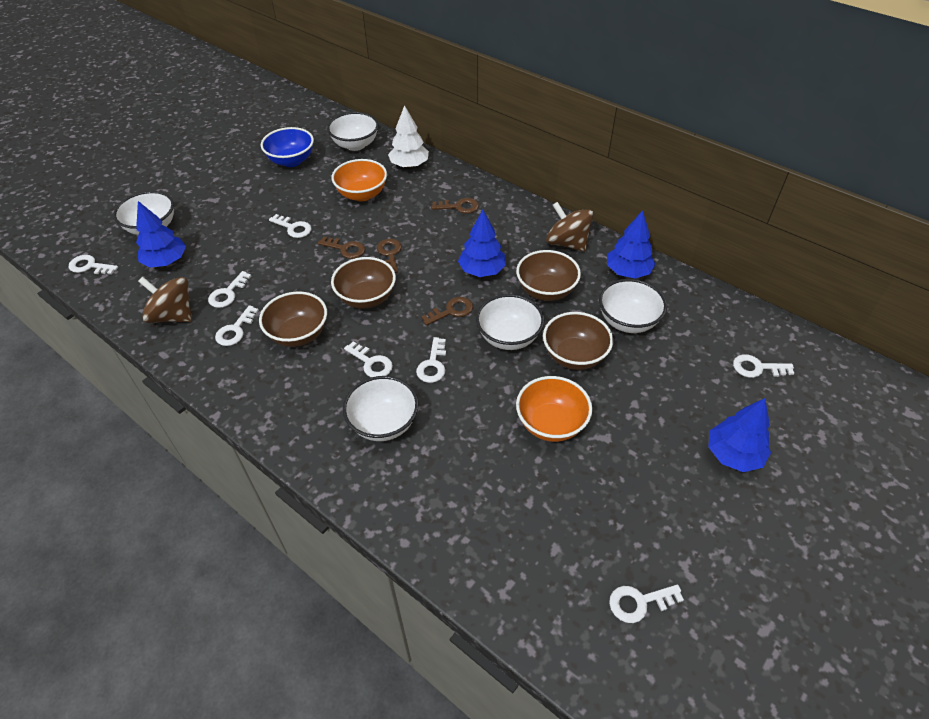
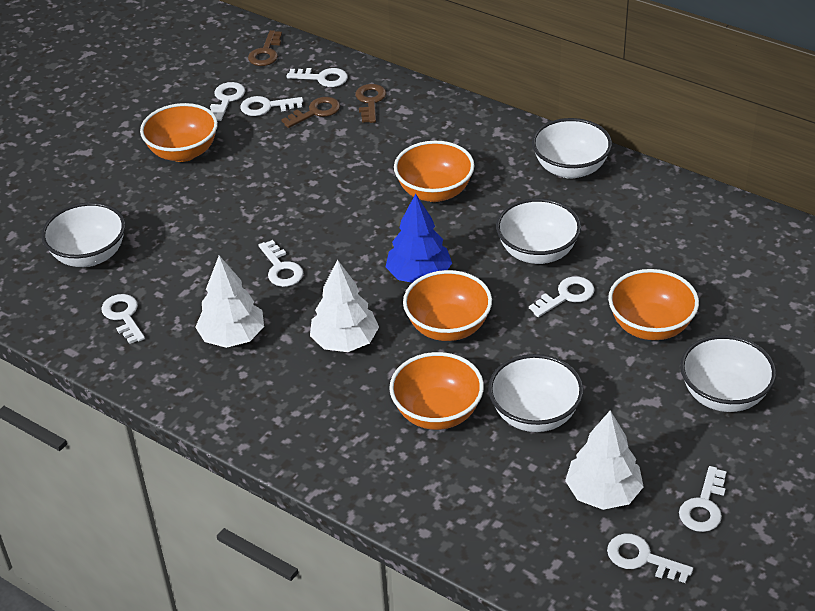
blue bowl: 1 -> 0
blue tree: 4 -> 1
brown bowl: 4 -> 0
brown key: 4 -> 3
brown spinning top: 2 -> 0
orange bowl: 2 -> 5
white tree: 1 -> 3

